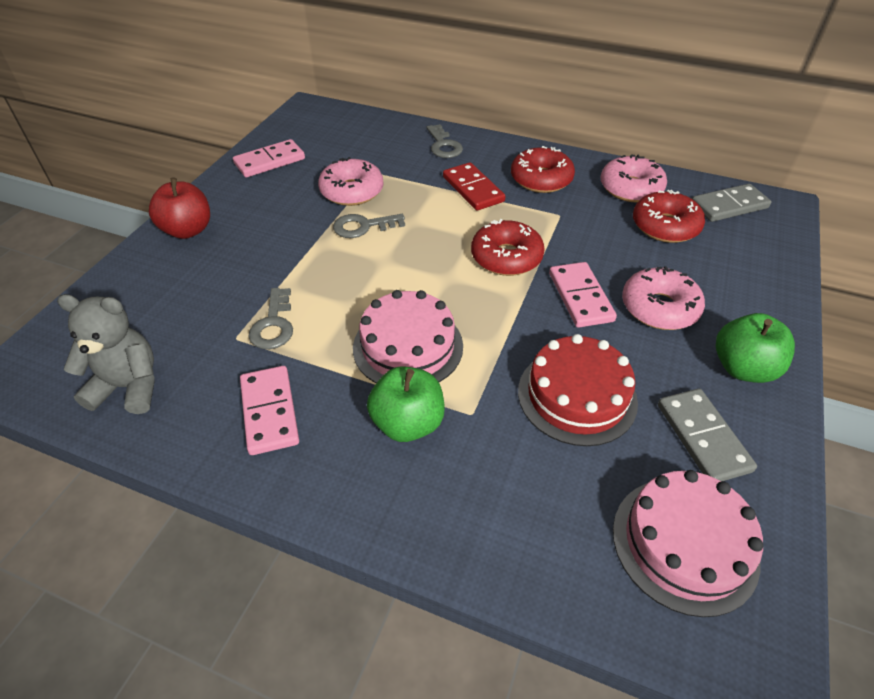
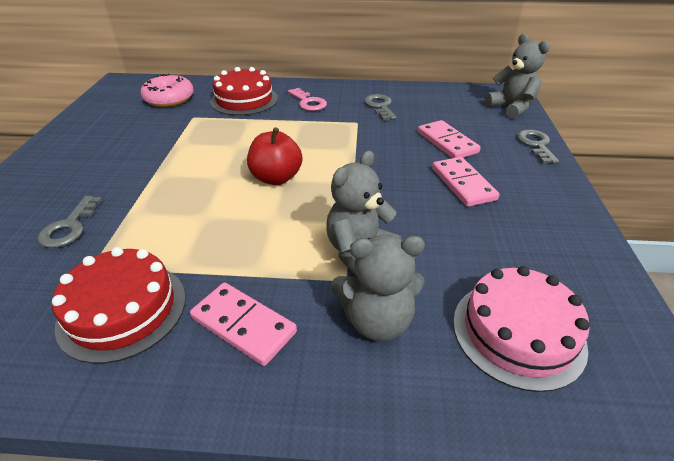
green apple: 2 -> 0
grey domino: 2 -> 0
grey teddy bear: 1 -> 3
pink cake: 2 -> 1
pink donut: 3 -> 1
pink key: 0 -> 1
red cake: 1 -> 2
red domino: 1 -> 0
red donut: 3 -> 0

